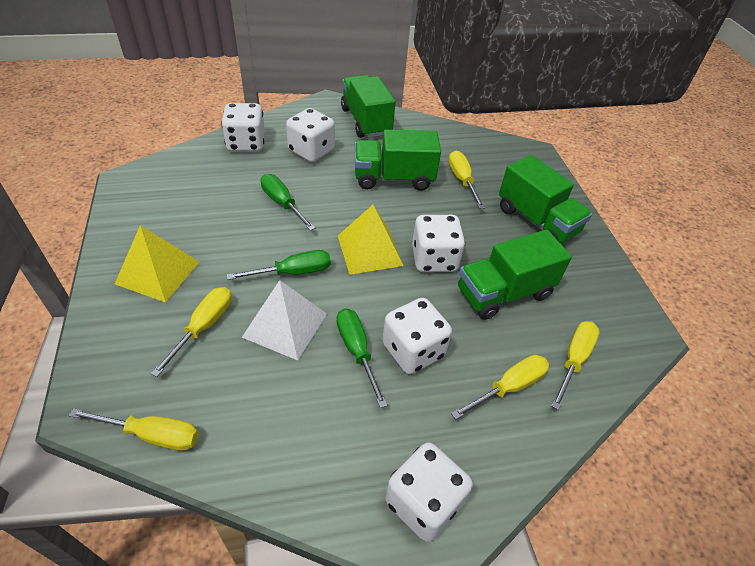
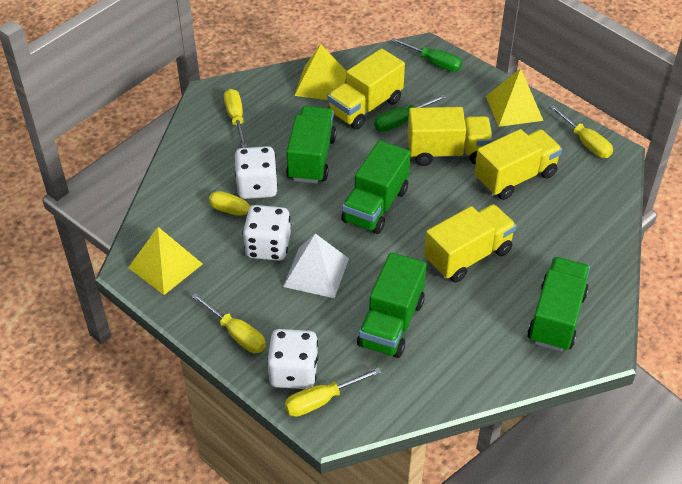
green screwdriver: 3 -> 2
white dice: 5 -> 3
yellow pyramid: 2 -> 3
yellow truck: 0 -> 4

